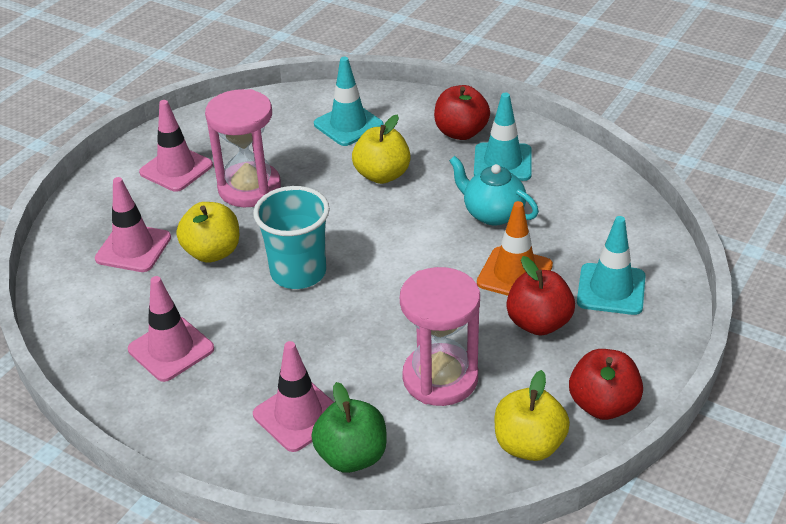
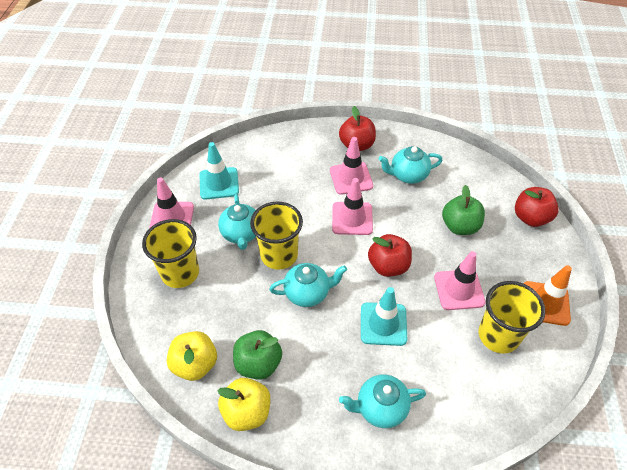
green apple: 1 -> 2
pink hourglass: 2 -> 0
turquoise cup: 1 -> 0
turquoise teapot: 1 -> 4
turquoise traffic cone: 3 -> 2
yellow apple: 3 -> 2
yellow cup: 0 -> 3

